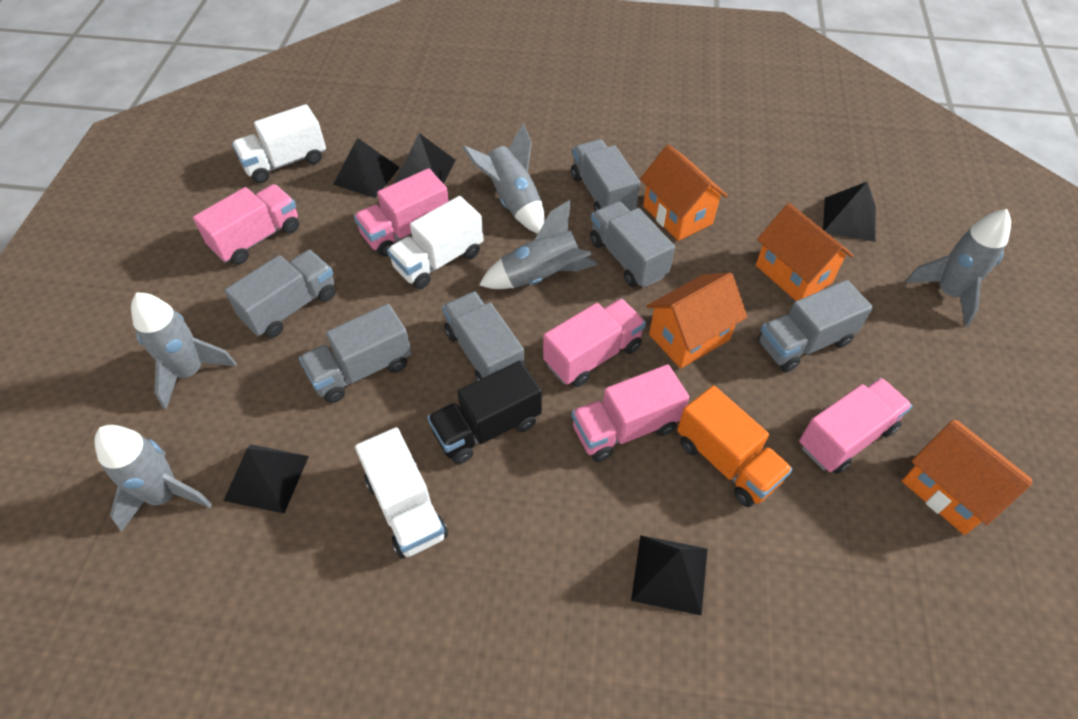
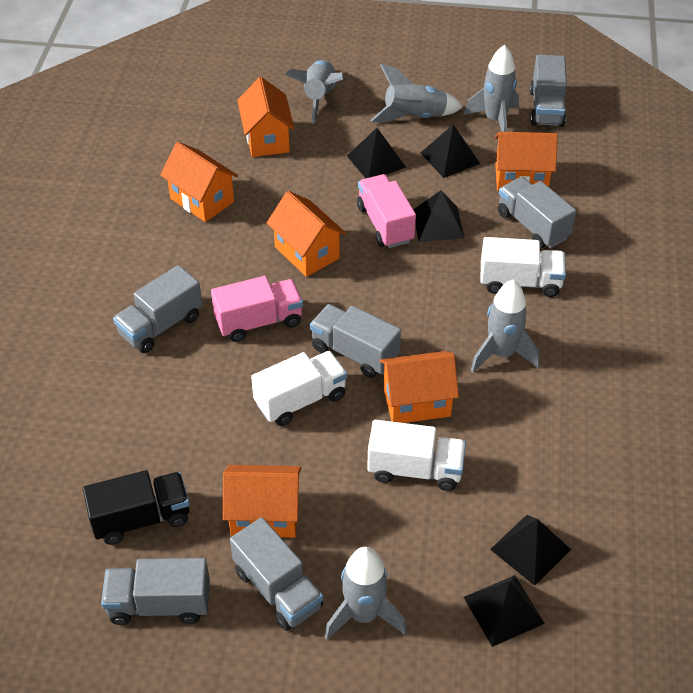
orange house: 4 -> 6
orange truck: 1 -> 0
pink truck: 5 -> 2

